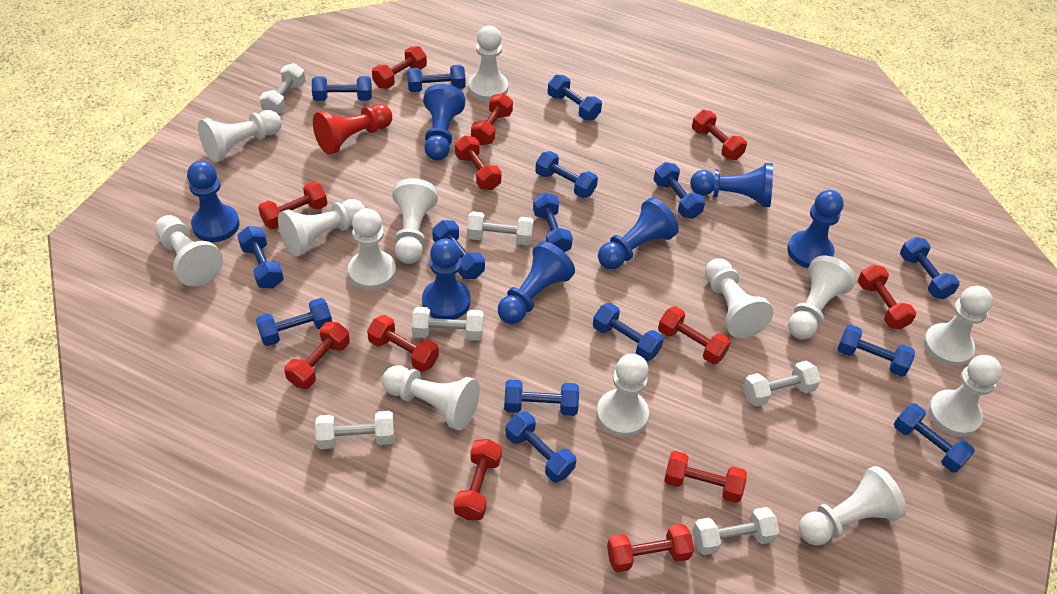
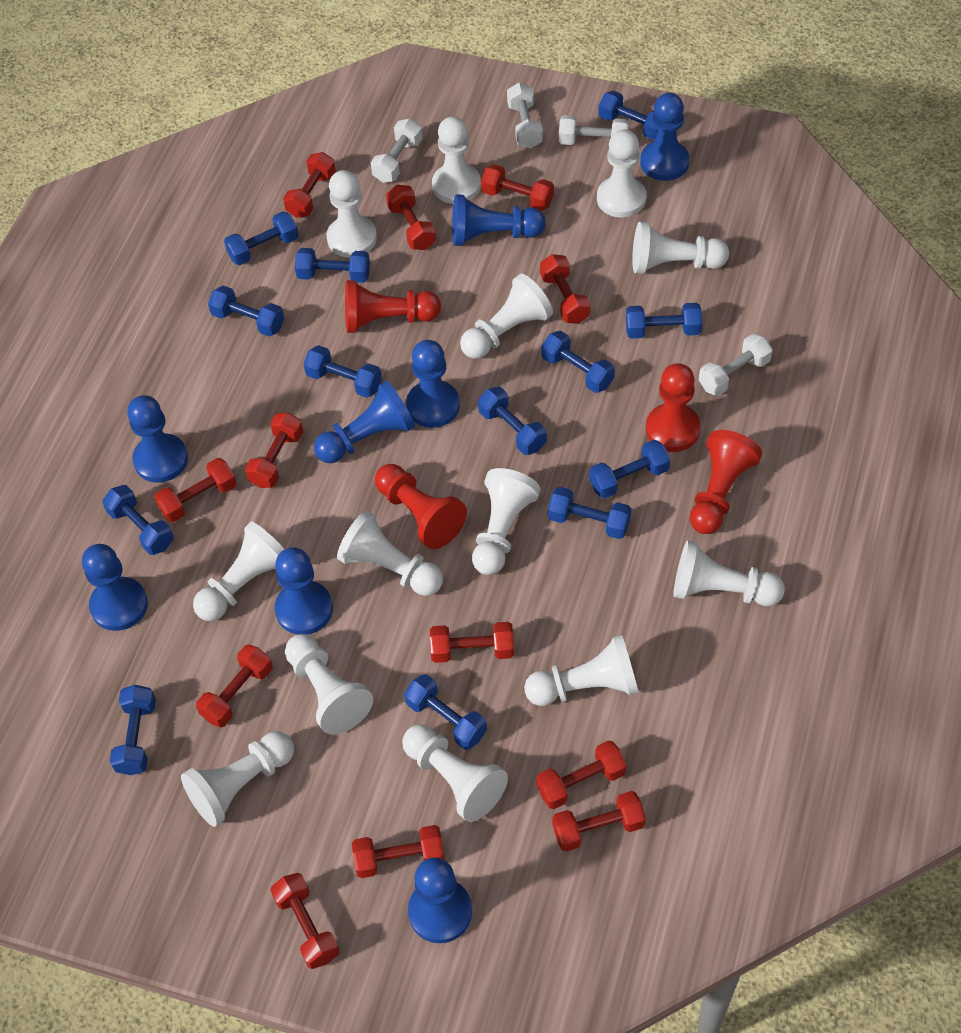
blue dumbbell: 15 -> 13
blue pawn: 7 -> 8
red pawn: 1 -> 4
white dumbbell: 6 -> 4

